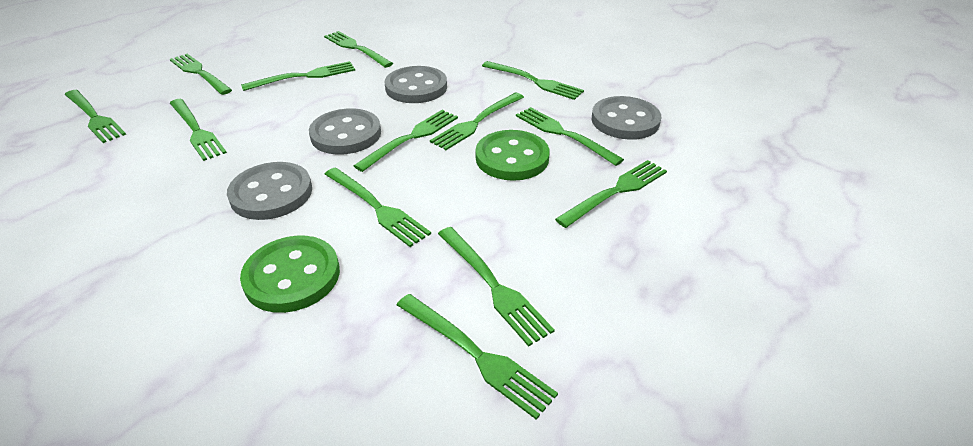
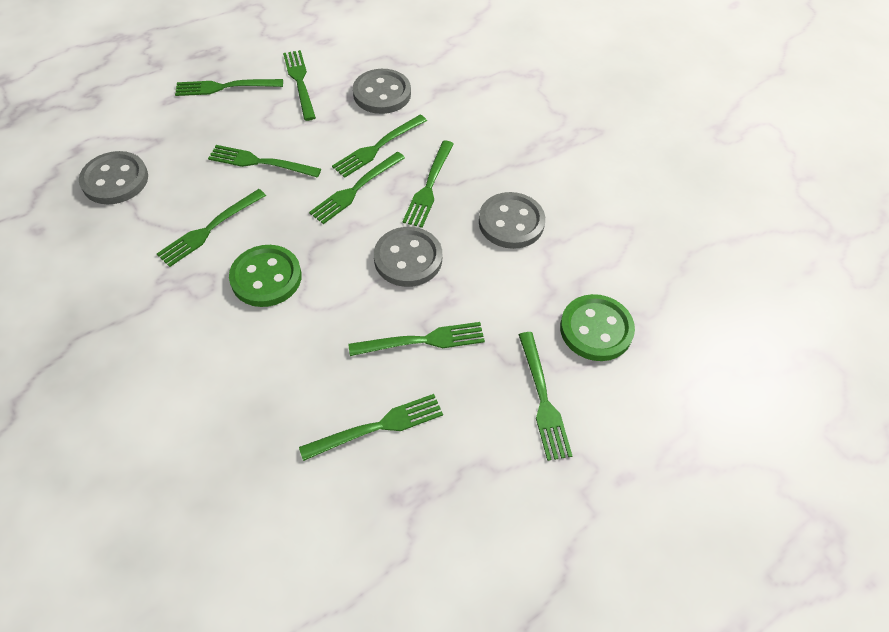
green fork: 13 -> 10

